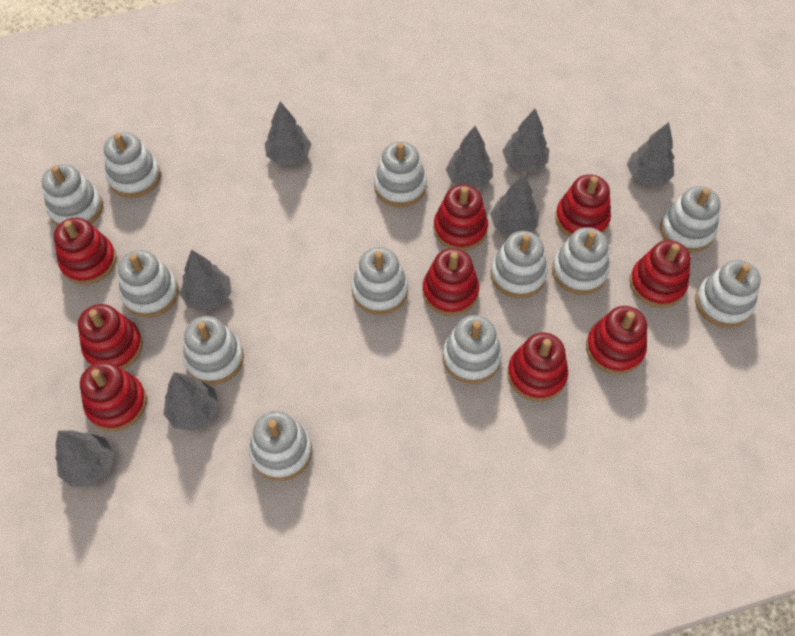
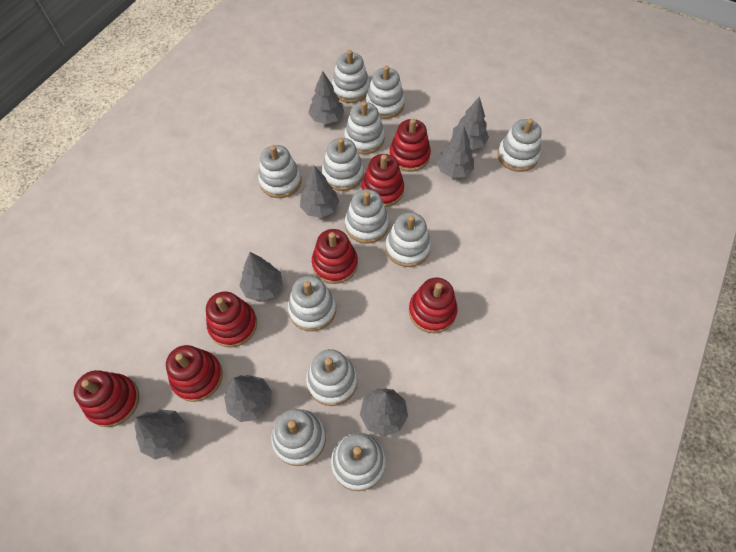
red stacking toy: 9 -> 7

